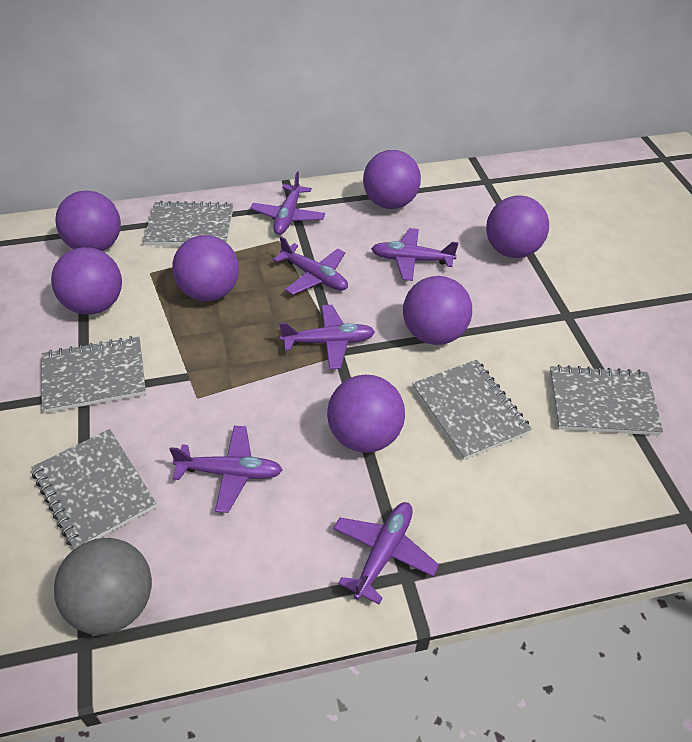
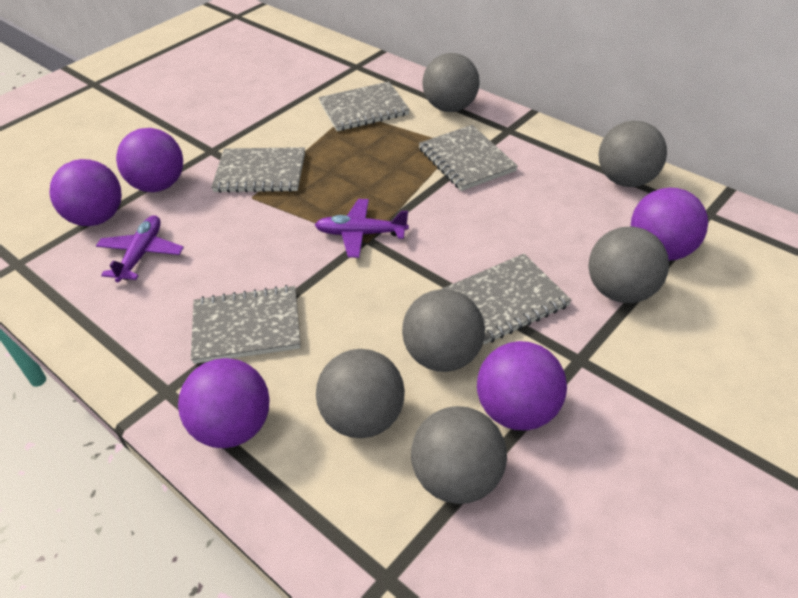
grey ball: 1 -> 6
purple ball: 7 -> 5
purple plane: 6 -> 2

